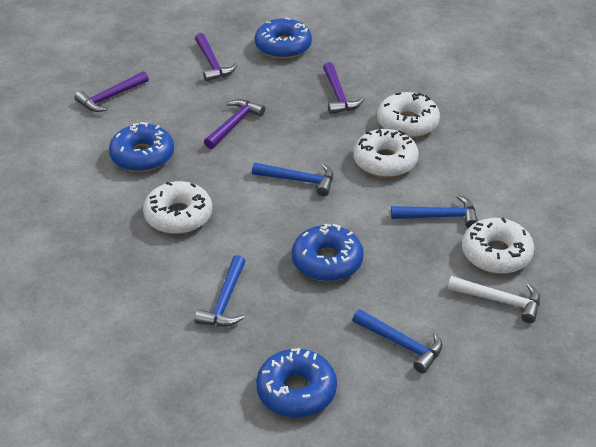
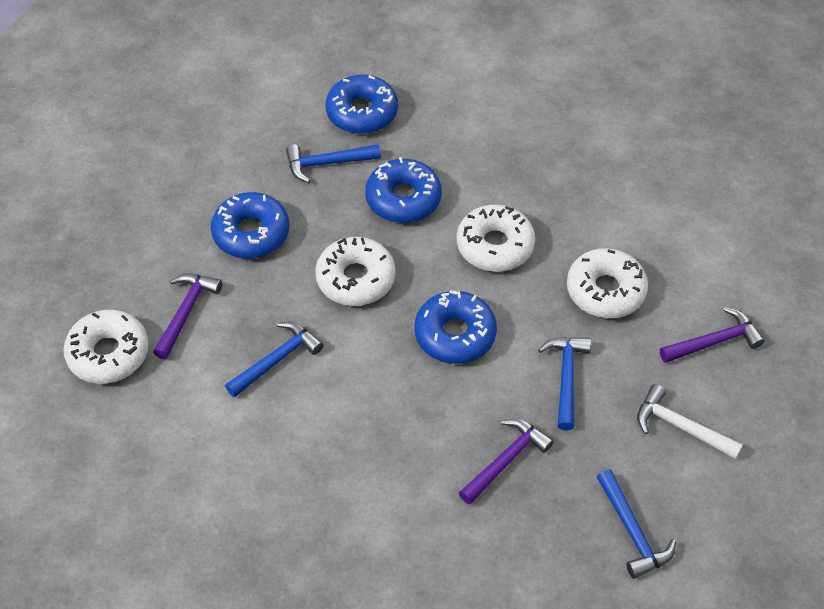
purple hammer: 4 -> 3

